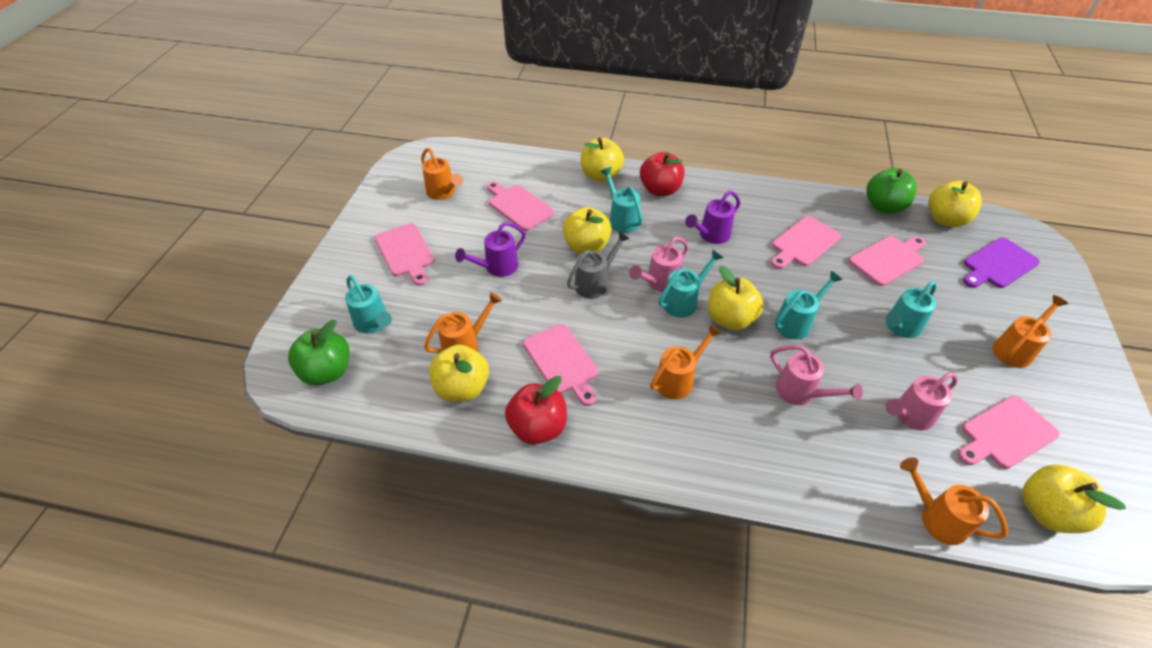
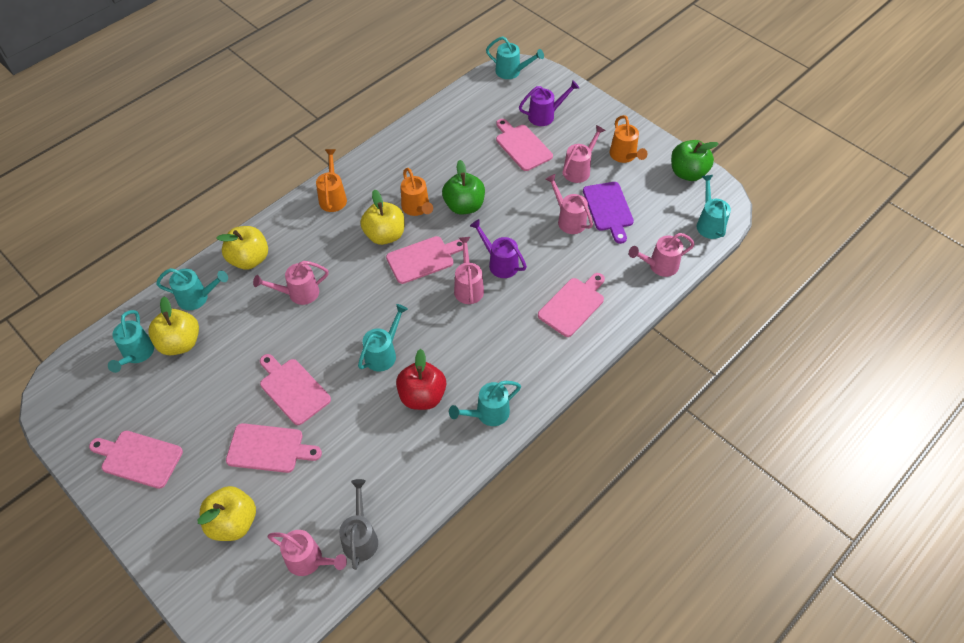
orange watering can: 5 -> 3
pink watering can: 3 -> 6
red apple: 2 -> 1
turquoise watering can: 5 -> 6
yellow apple: 6 -> 4

